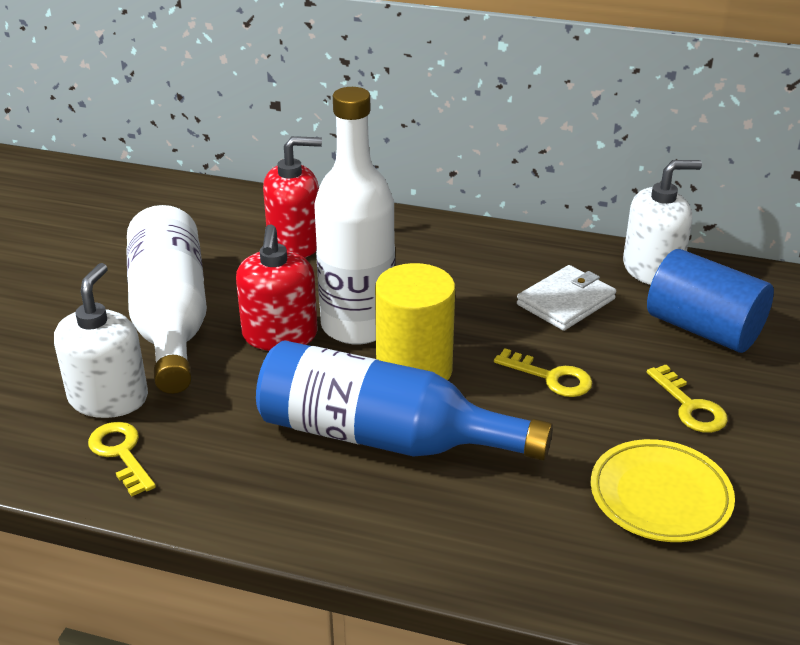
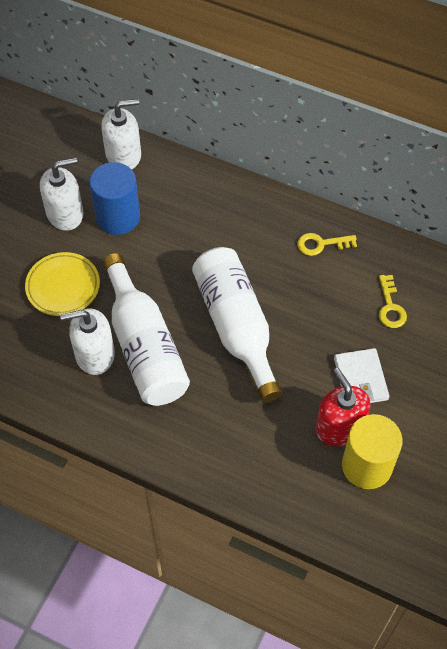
blue bottle: 1 -> 0
red soap dispenser: 2 -> 1
white soap dispenser: 2 -> 3
yellow key: 3 -> 2

